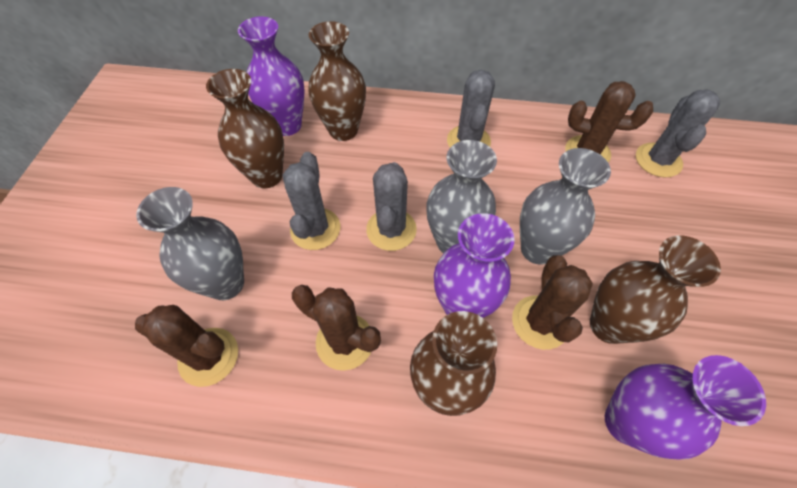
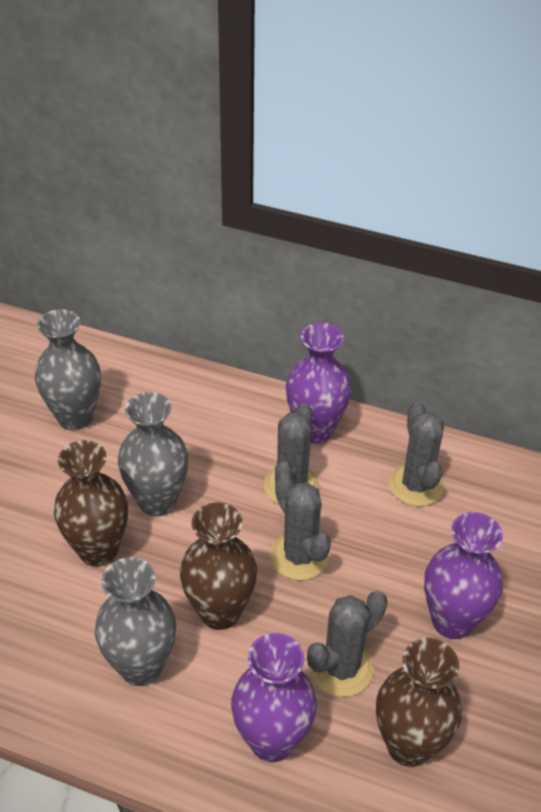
brown cactus: 4 -> 0
brown vase: 4 -> 3

